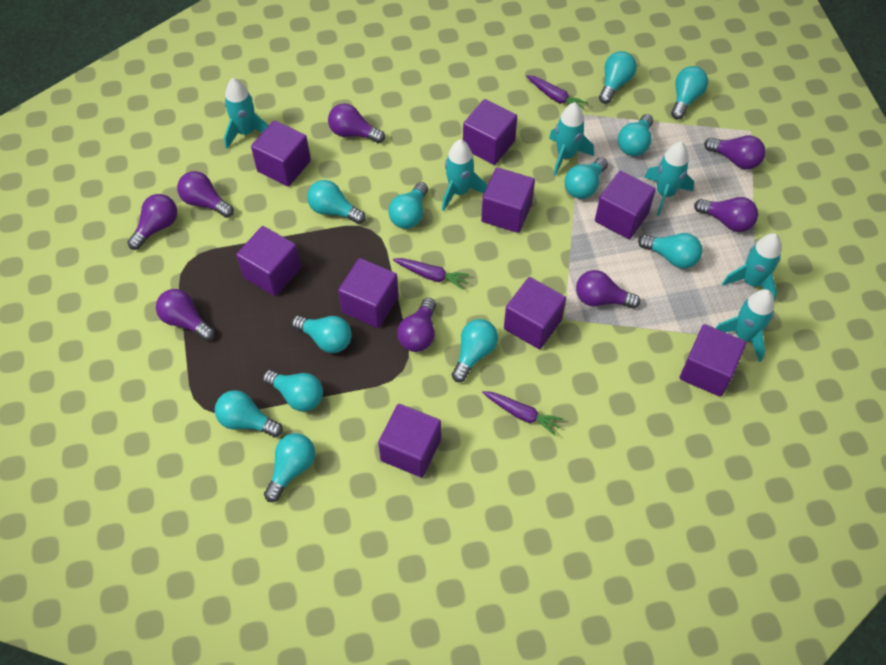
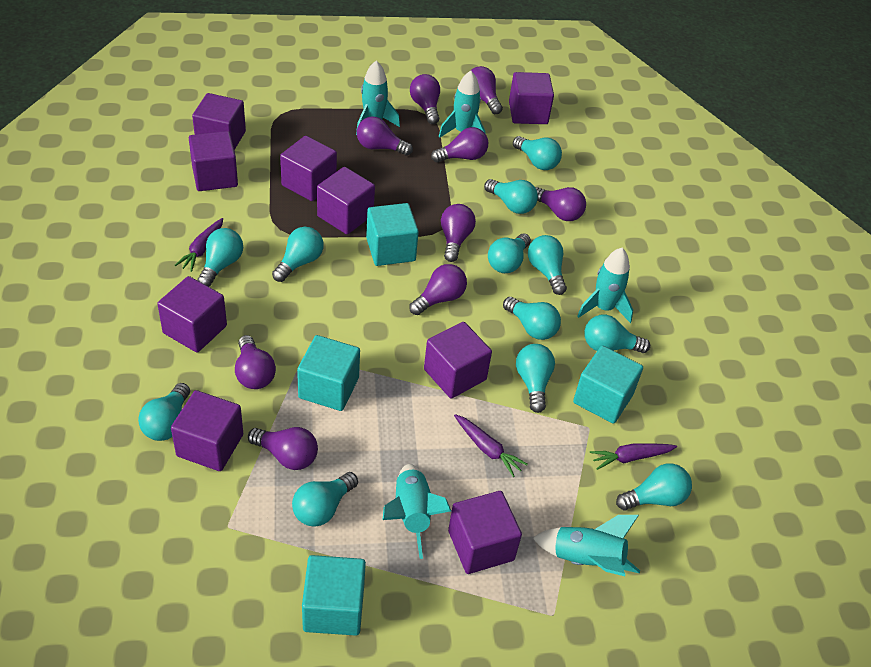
purple light bulb: 8 -> 9
turquoise cube: 0 -> 4
turquoise rocket: 6 -> 5

